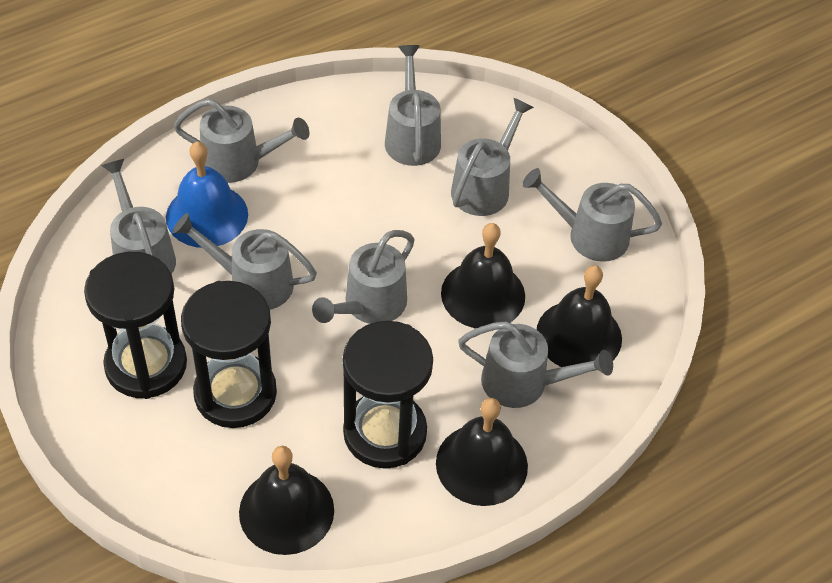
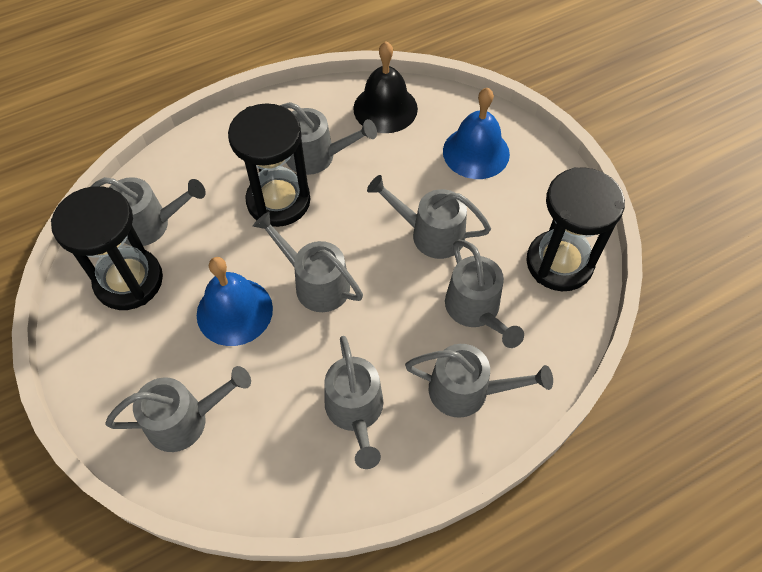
black bell: 4 -> 1
blue bell: 1 -> 2

